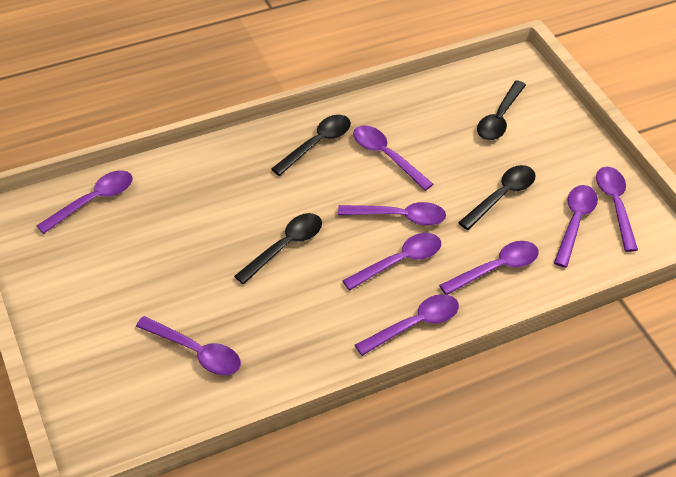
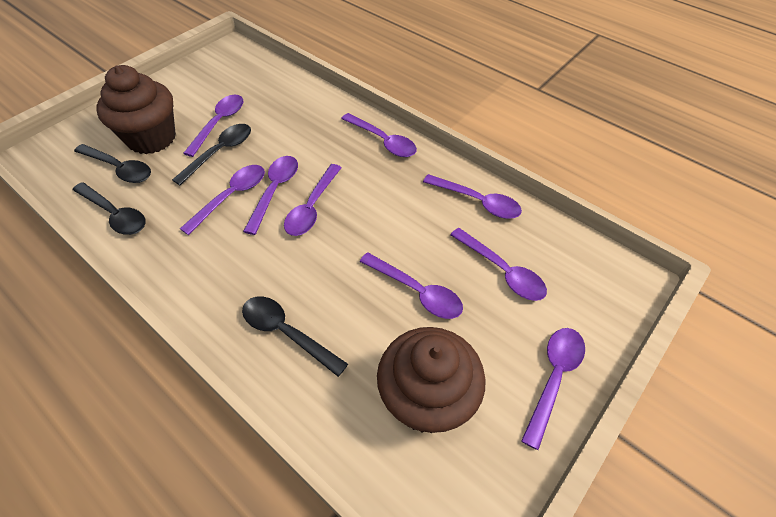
brown cupcake: 0 -> 2

